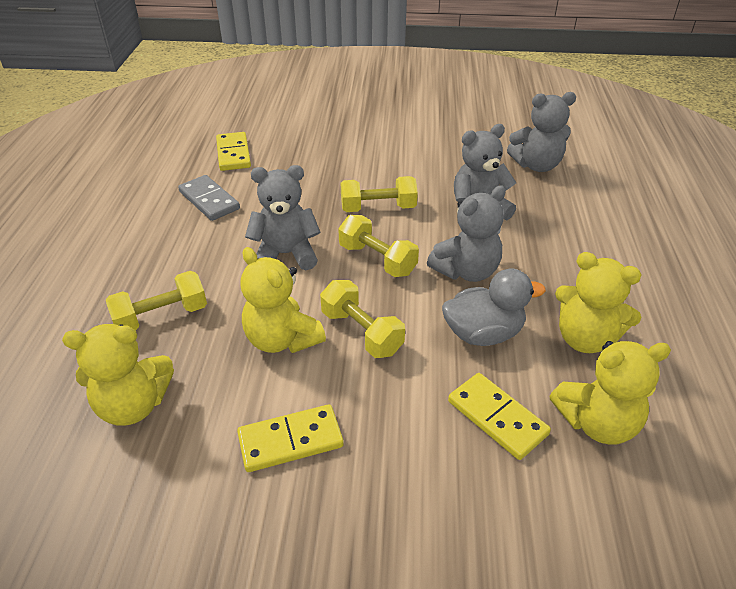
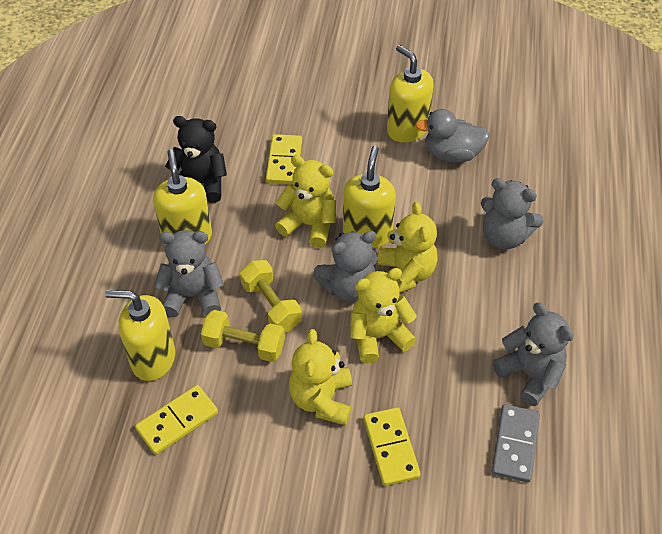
black teddy bear: 0 -> 1
yellow dumbbell: 4 -> 2
yellow soap dispenser: 0 -> 4

